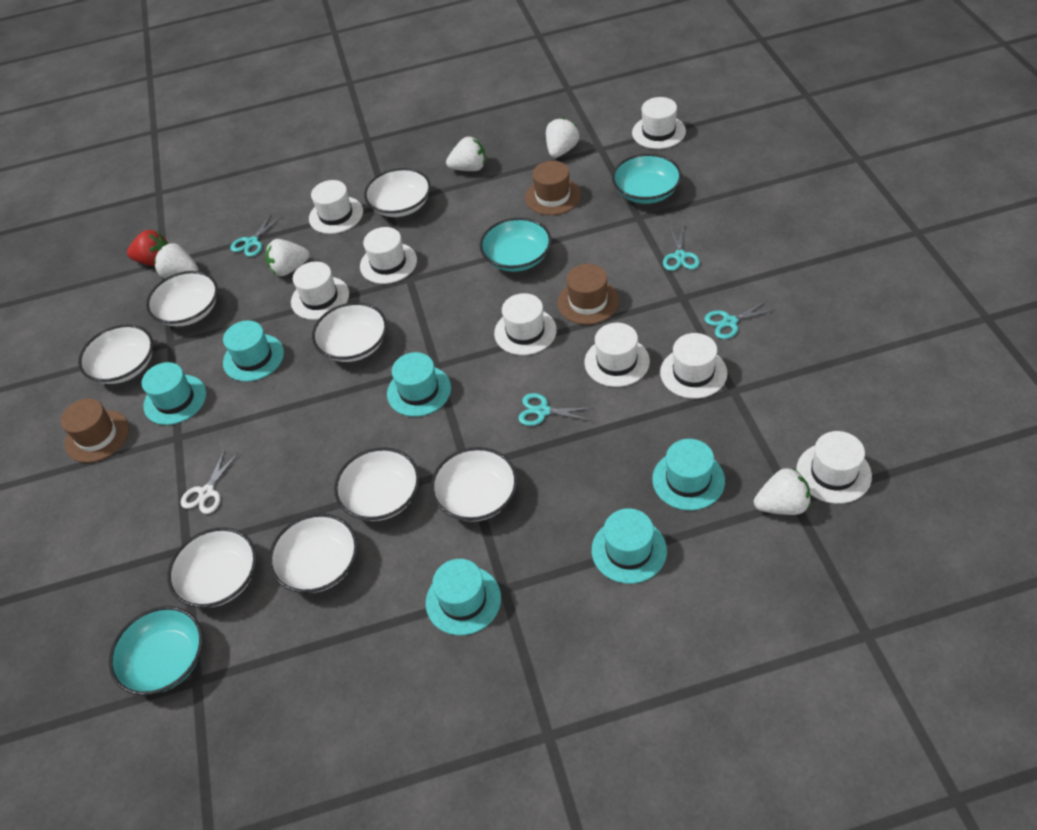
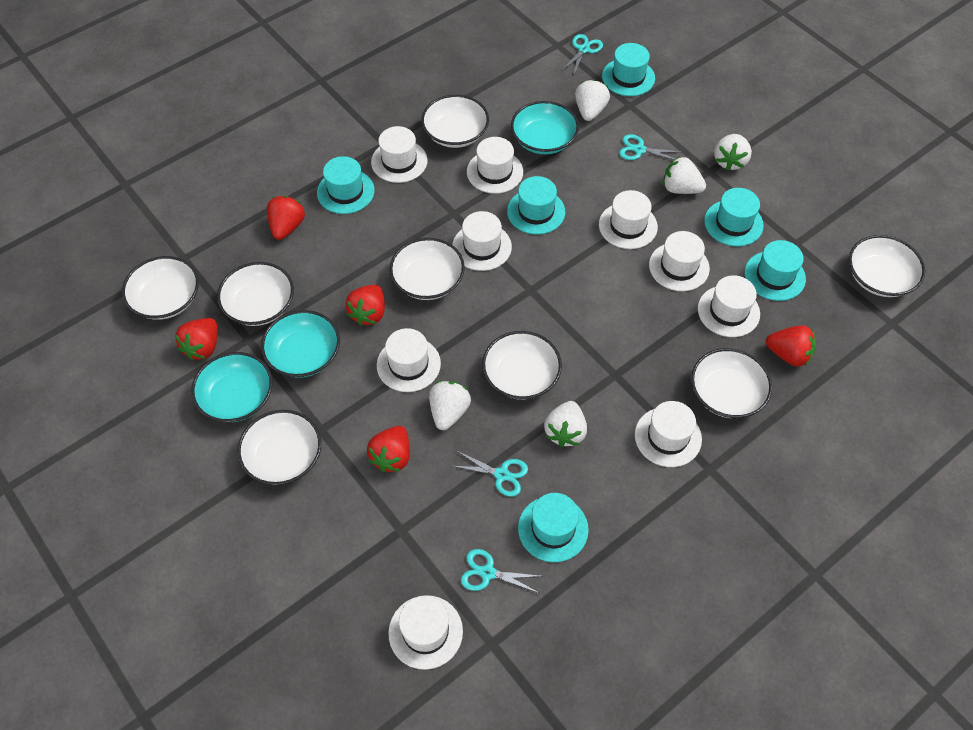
brown hat: 3 -> 0
red strawberry: 1 -> 5
white hat: 8 -> 9
white scissors: 1 -> 0

